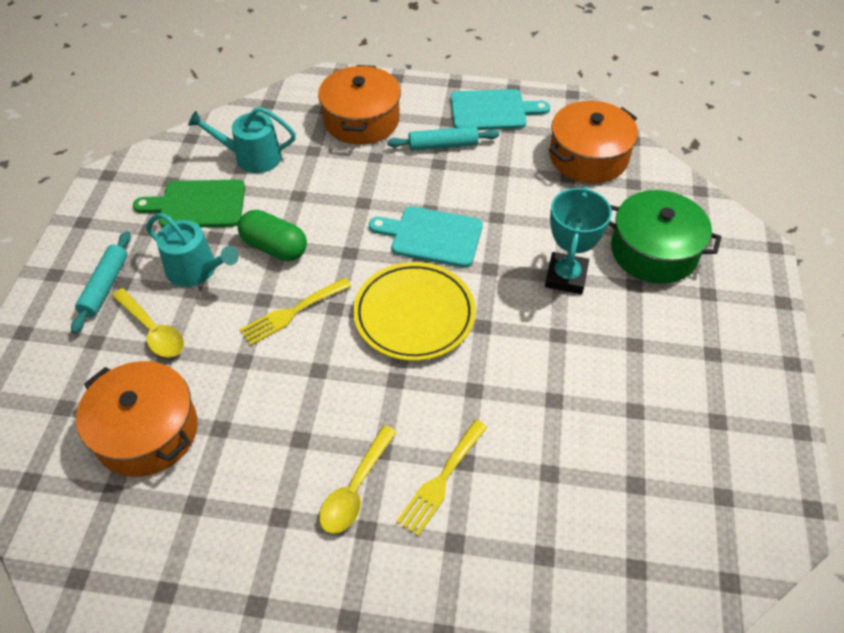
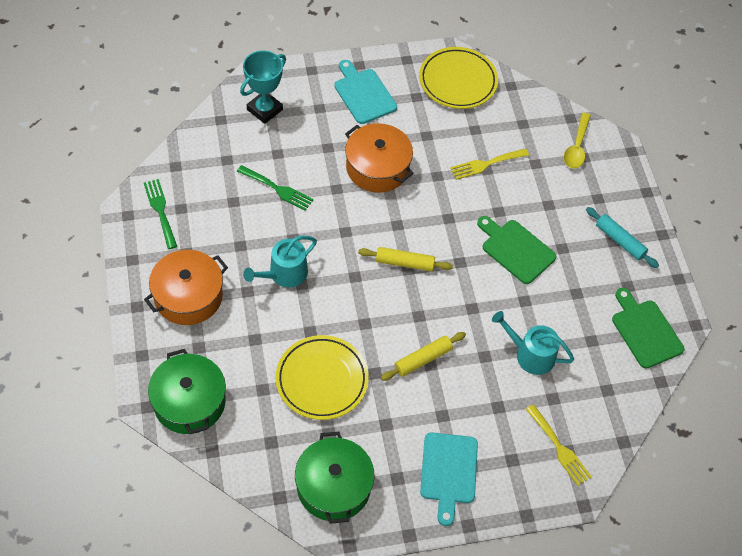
green capsule: 1 -> 0
green cutting board: 1 -> 2
green fork: 0 -> 2
green pot: 1 -> 2
orange pot: 3 -> 2
turquoise rolling pin: 2 -> 1
yellow plate: 1 -> 2
yellow rolling pin: 0 -> 2
yellow spoon: 2 -> 1

